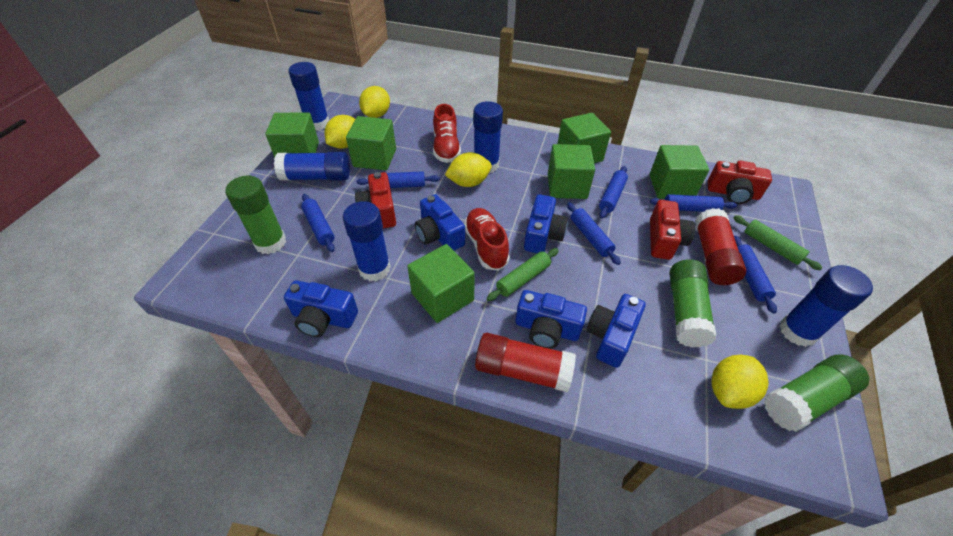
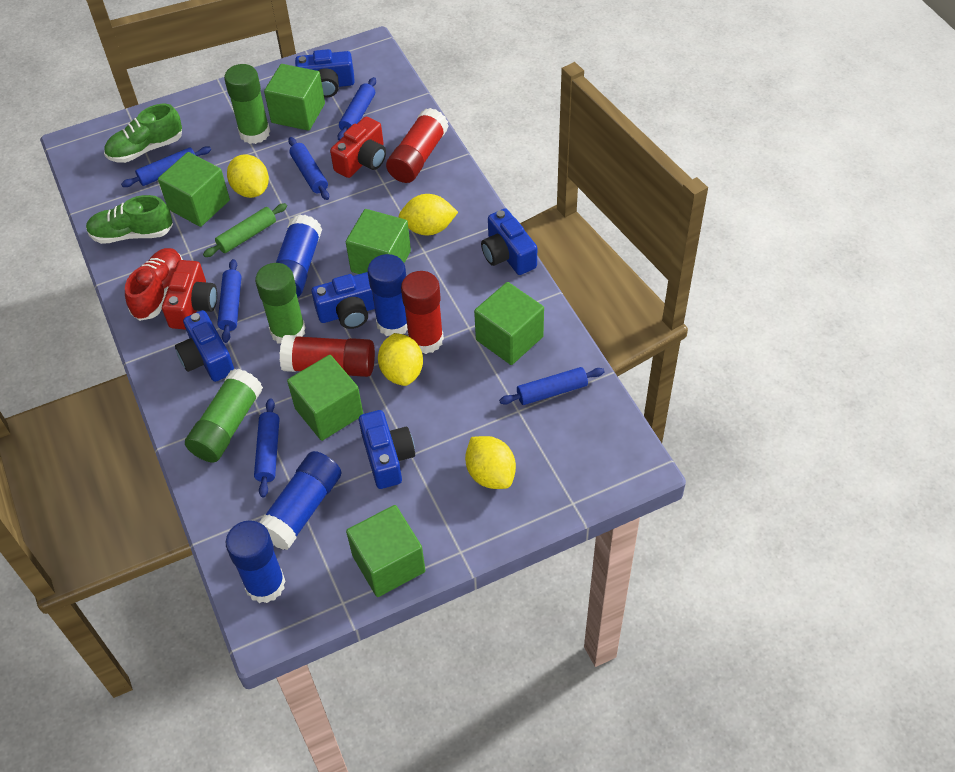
blue glue stick: 5 -> 4
green rolling pin: 2 -> 1
green shoe: 0 -> 2
red camera: 3 -> 2
red glue stick: 2 -> 3
red shoe: 2 -> 1

